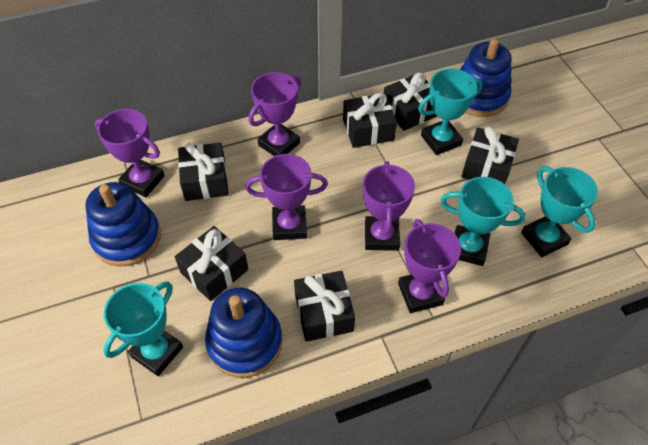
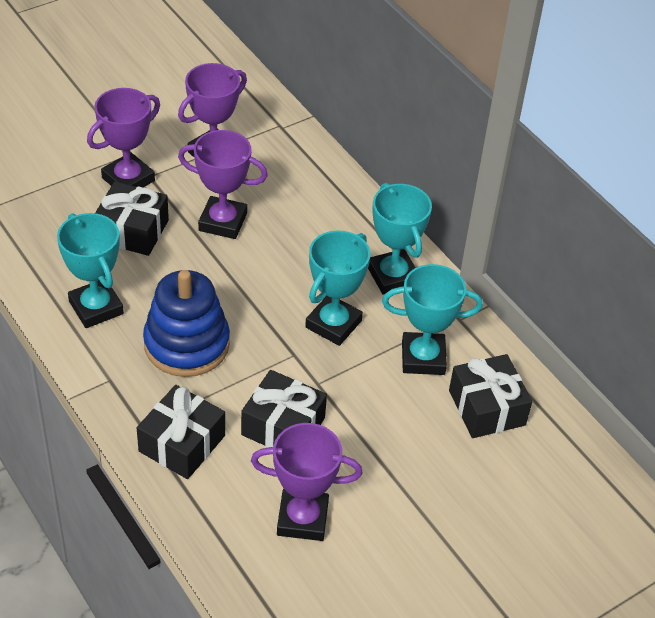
black gift: 6 -> 4
blue stacking toy: 3 -> 1
purple trophy: 5 -> 4

